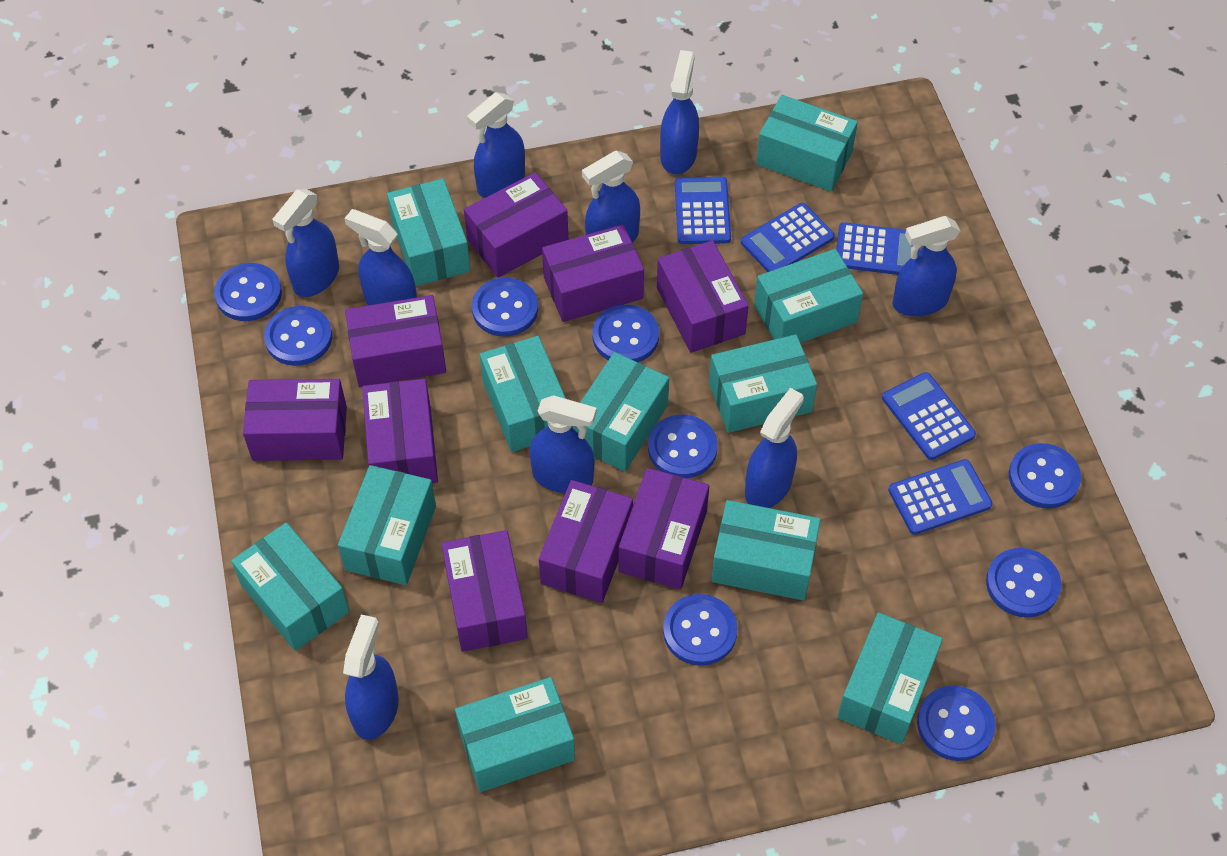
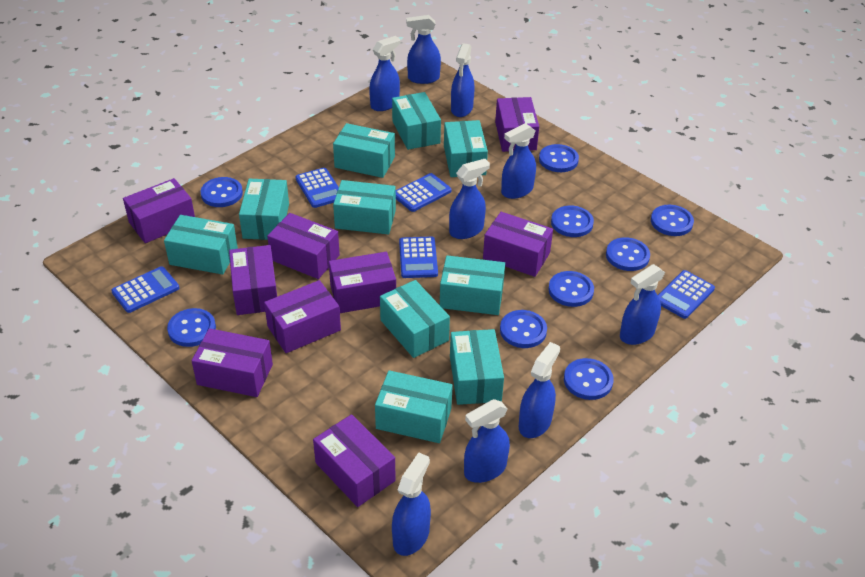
turquoise box: 11 -> 10

